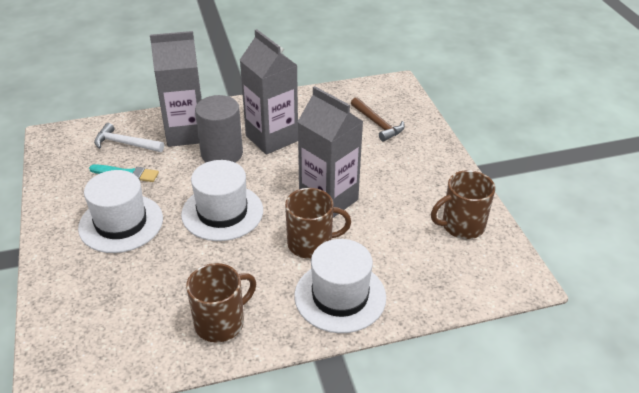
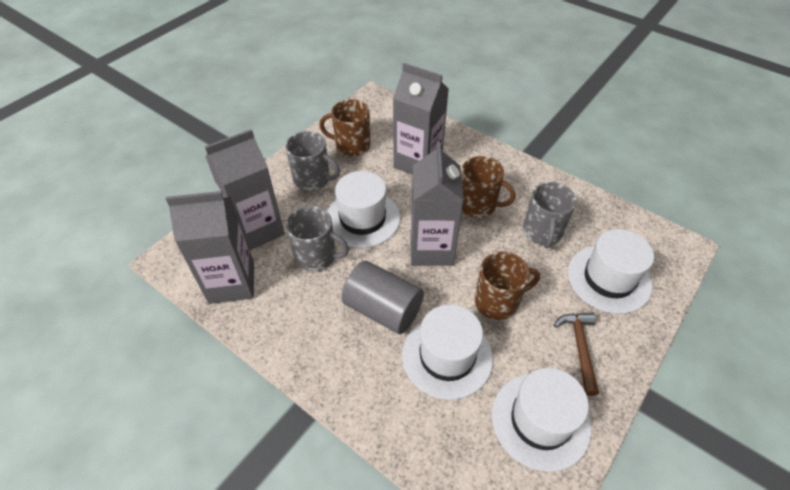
grey carton: 3 -> 4
grey mug: 0 -> 3
turquoise brush: 1 -> 0
white hammer: 1 -> 0
white hat: 3 -> 4

